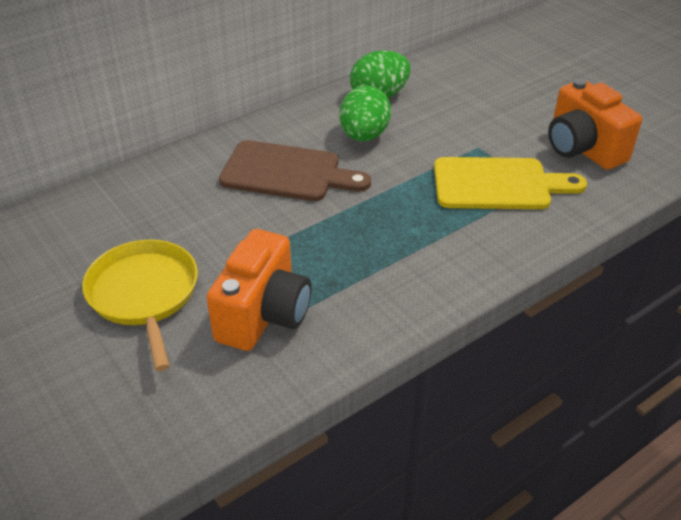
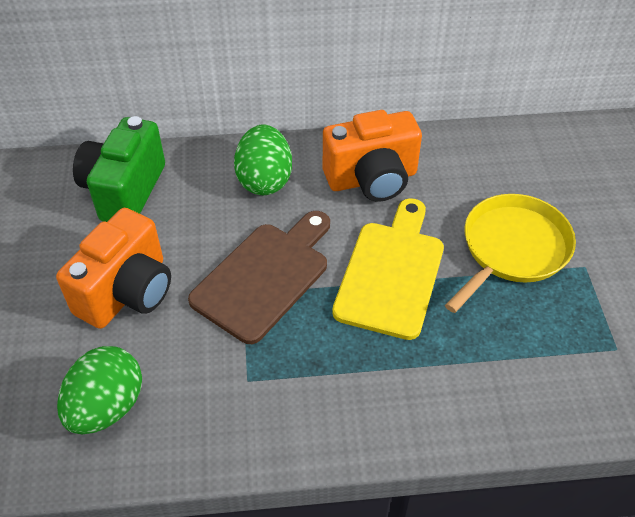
green camera: 0 -> 1

